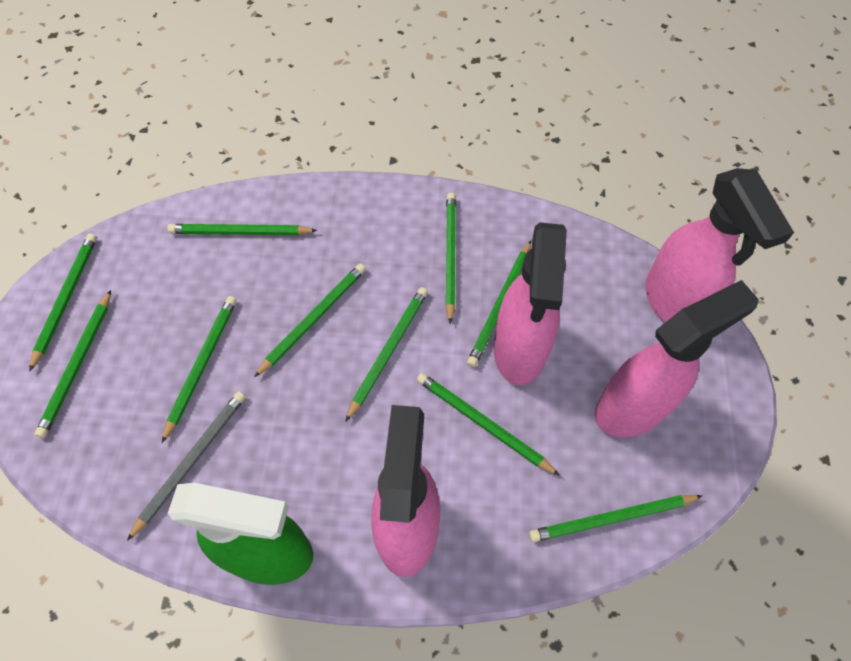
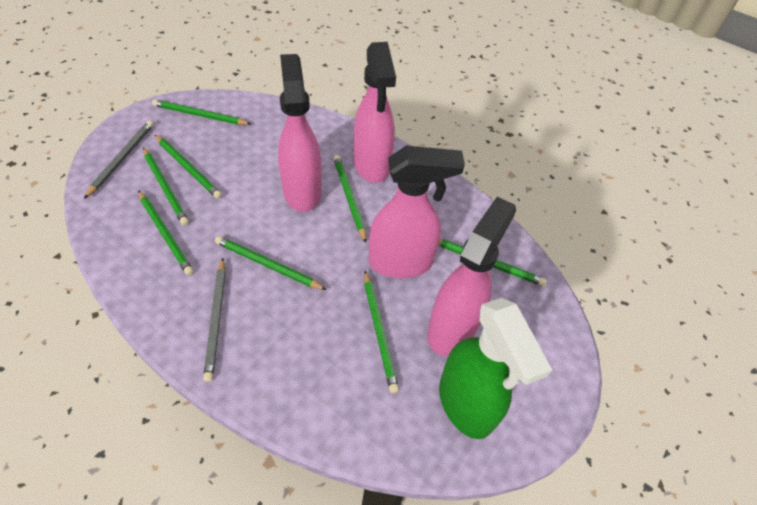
green pencil: 10 -> 8
grey pencil: 1 -> 2

